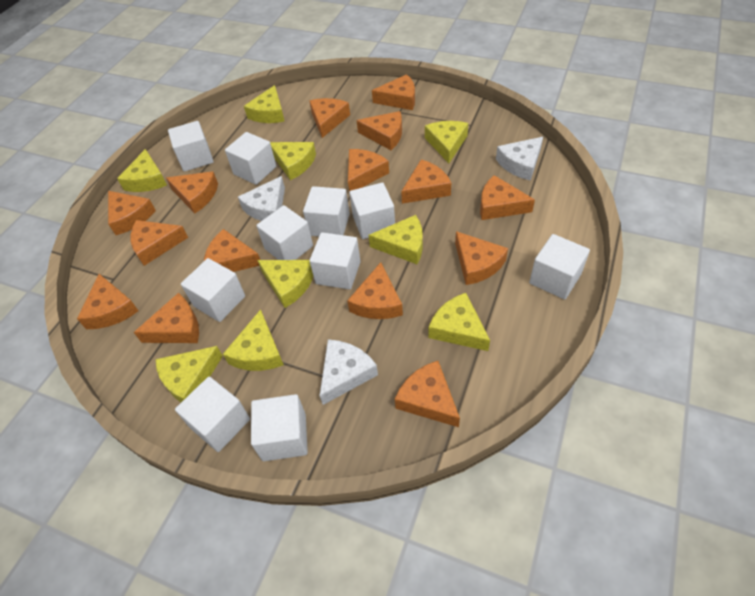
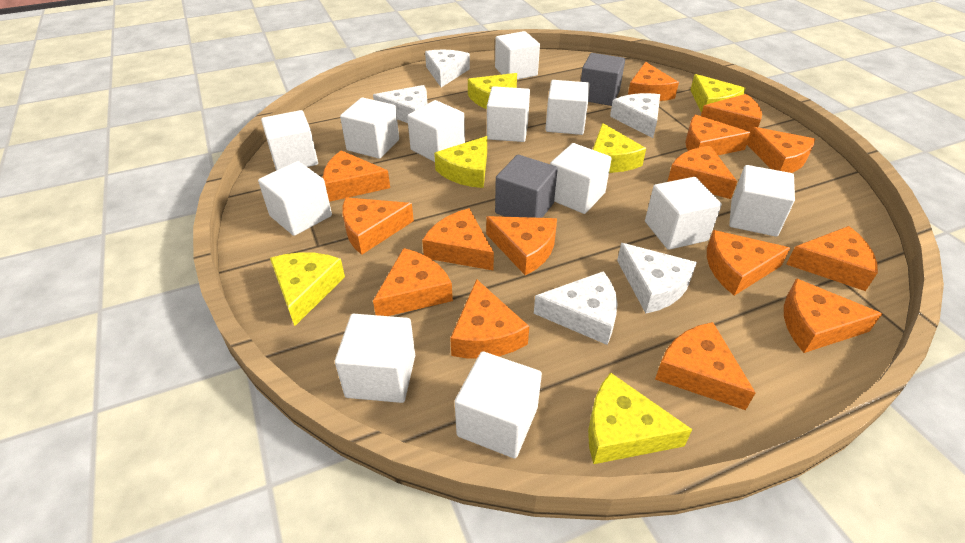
grey cube: 0 -> 2
white cheese: 3 -> 5
white cube: 10 -> 12
yellow cheese: 9 -> 6

